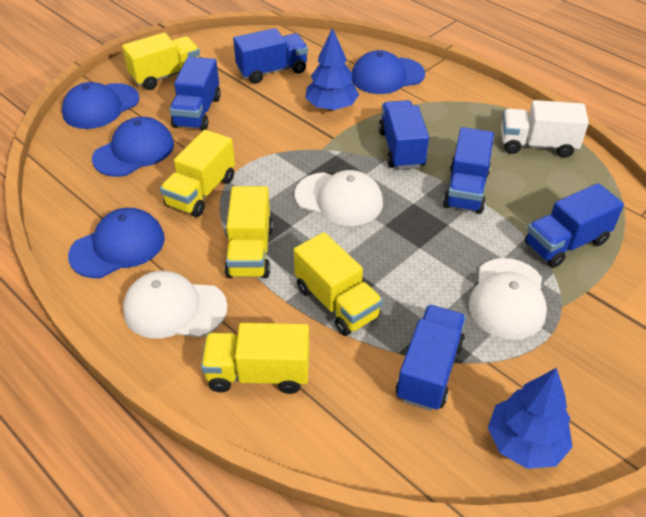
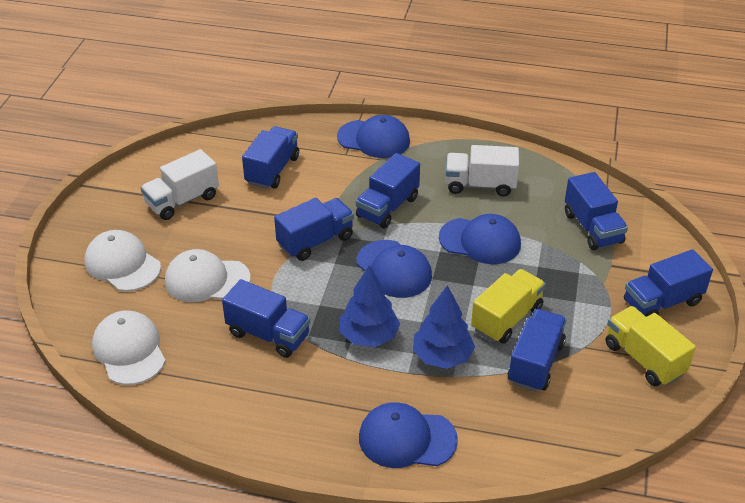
blue truck: 6 -> 7
white truck: 1 -> 2
yellow truck: 5 -> 2

